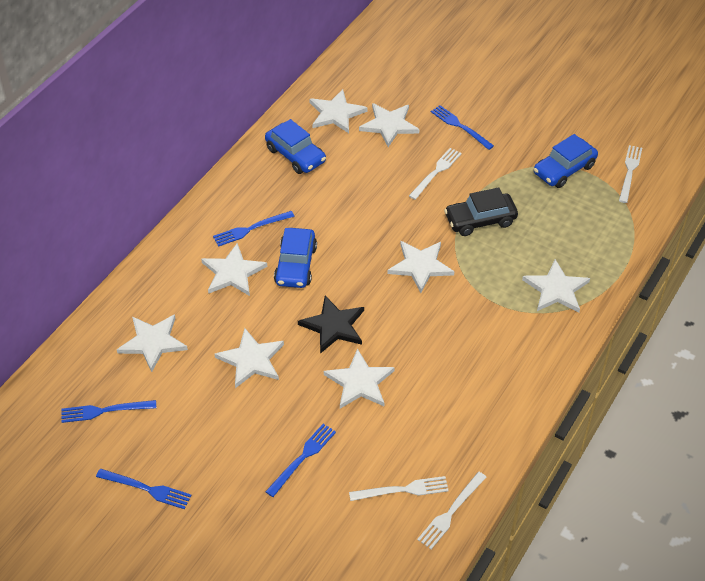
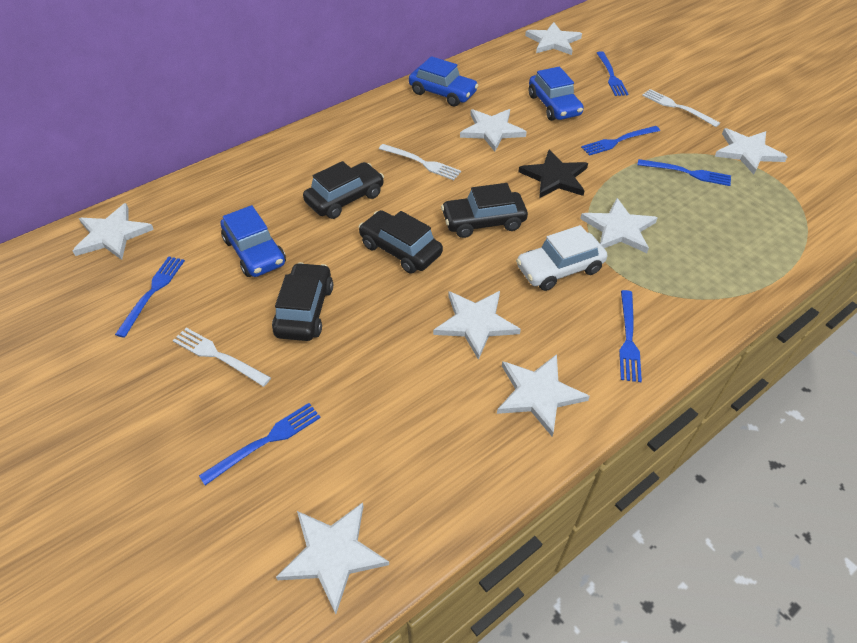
black car: 1 -> 4
blue fork: 5 -> 6
white car: 0 -> 1
white fork: 4 -> 3

